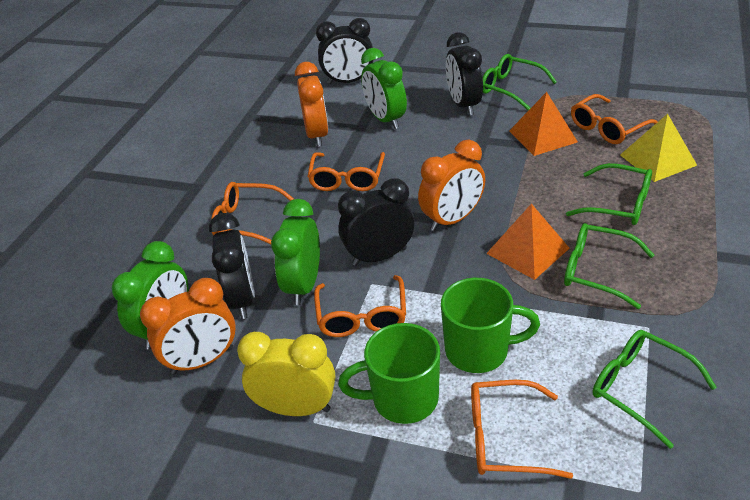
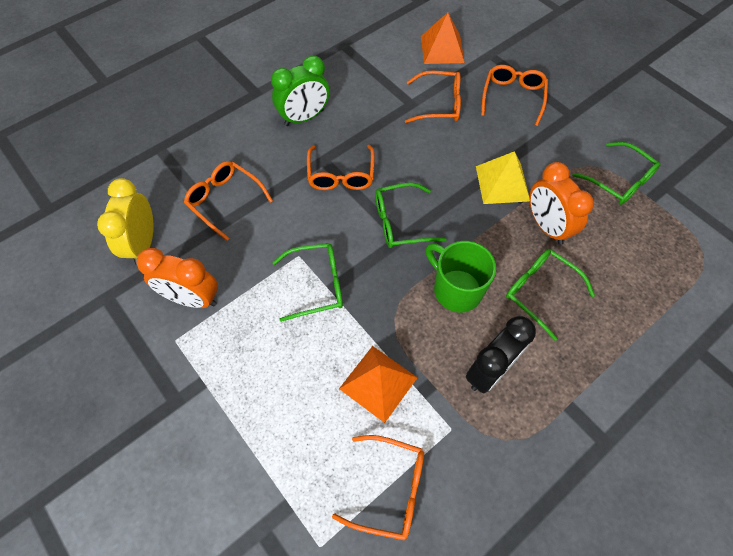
black clock: 4 -> 1
green clock: 3 -> 1
green mug: 2 -> 1
orange clock: 3 -> 2

